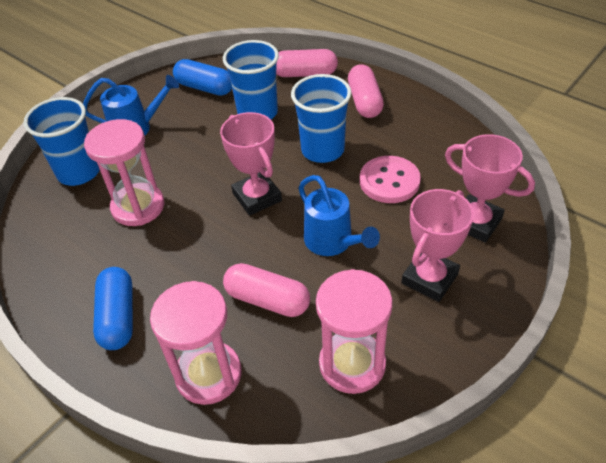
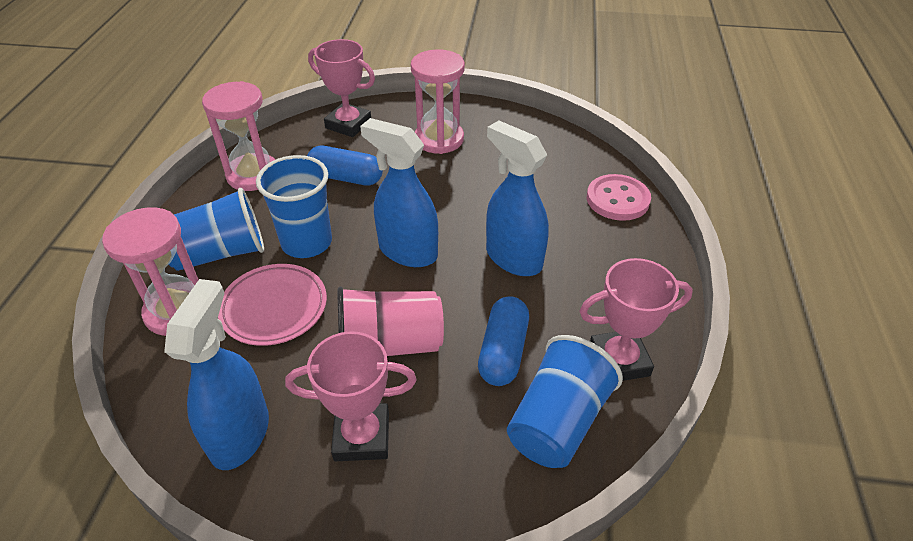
blue spray bottle: 0 -> 3
blue watering can: 2 -> 0
pink capsule: 3 -> 0
pink cup: 0 -> 1
pink plate: 0 -> 1

